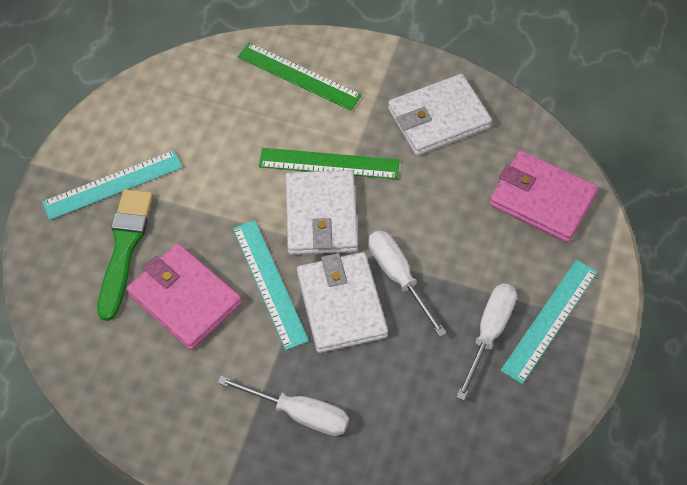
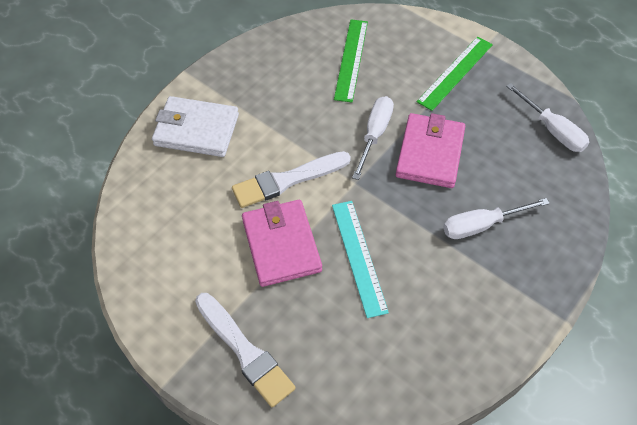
green brush: 1 -> 0
turquoise ruler: 3 -> 1
white brush: 0 -> 2
white wallet: 3 -> 1

